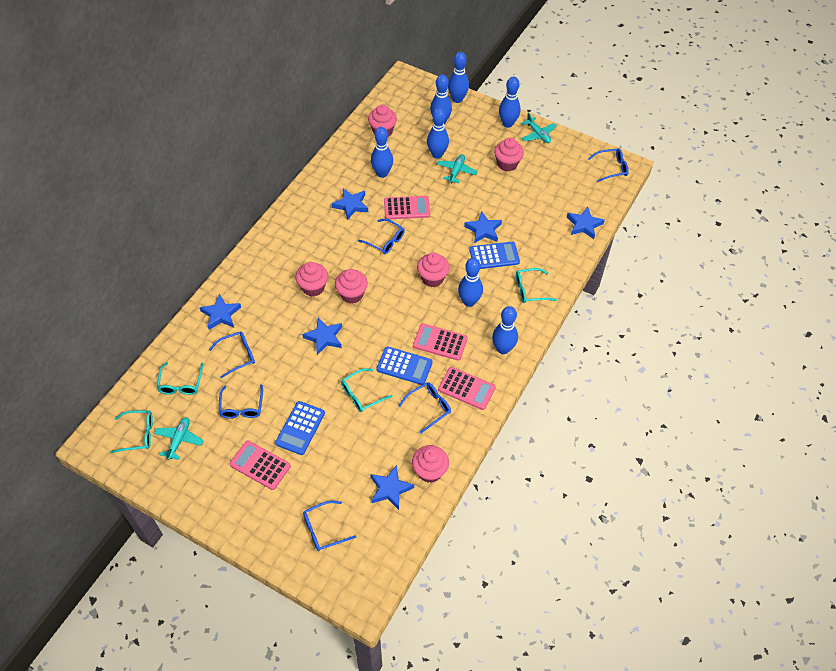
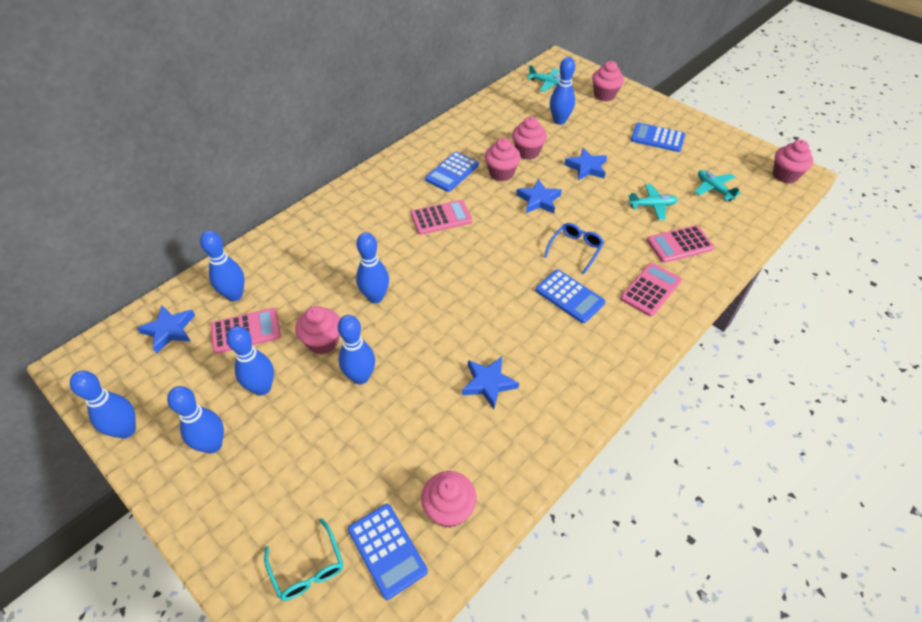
blue calculator: 3 -> 4
blue glasses: 6 -> 1
blue star: 6 -> 4
turquoise glasses: 4 -> 1

